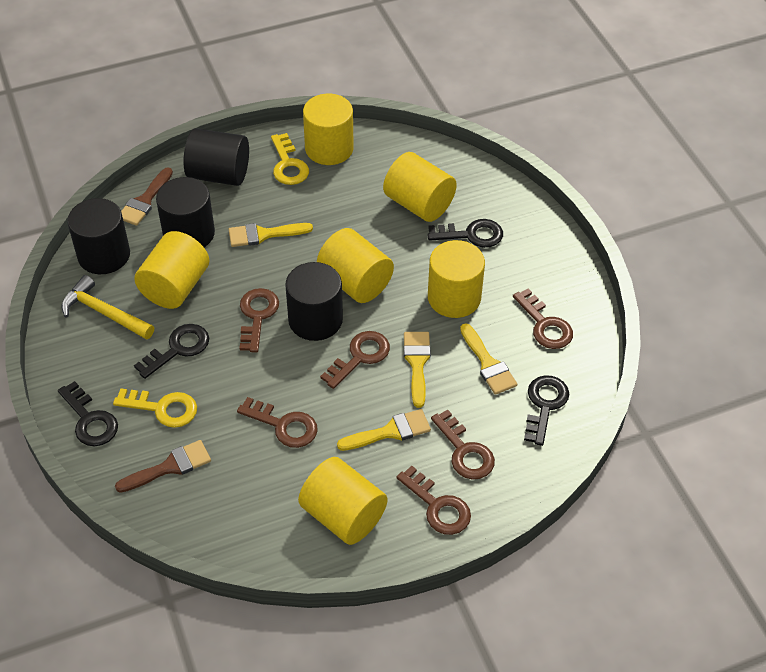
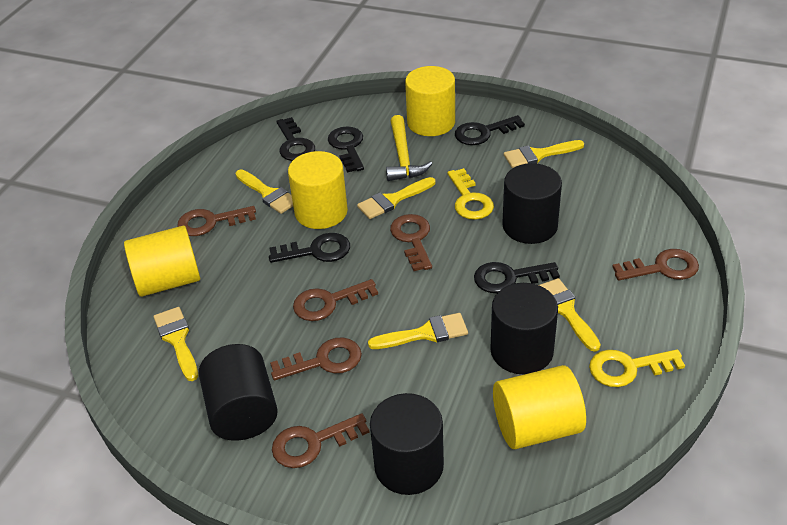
black key: 4 -> 5
brown brush: 2 -> 0
yellow brush: 4 -> 6
yellow cylinder: 6 -> 4

